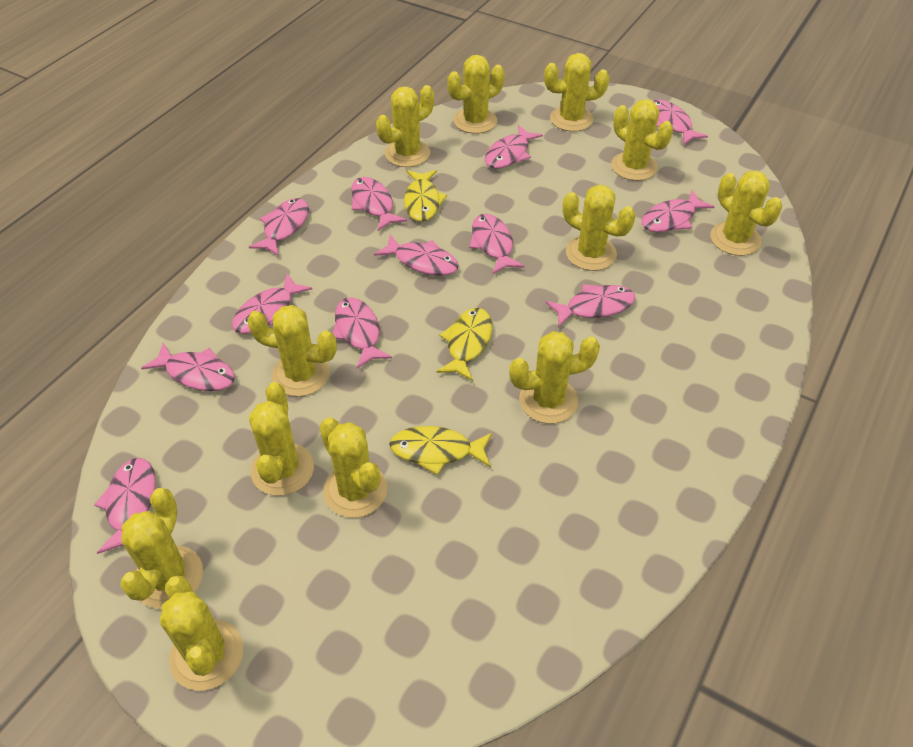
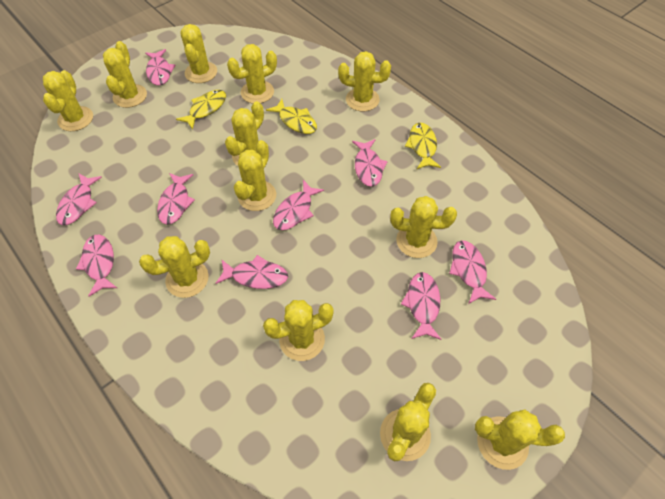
pink fish: 12 -> 9

